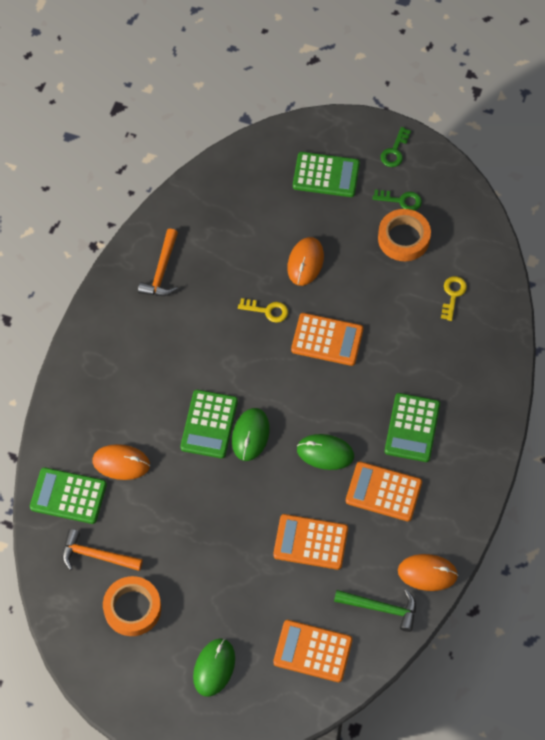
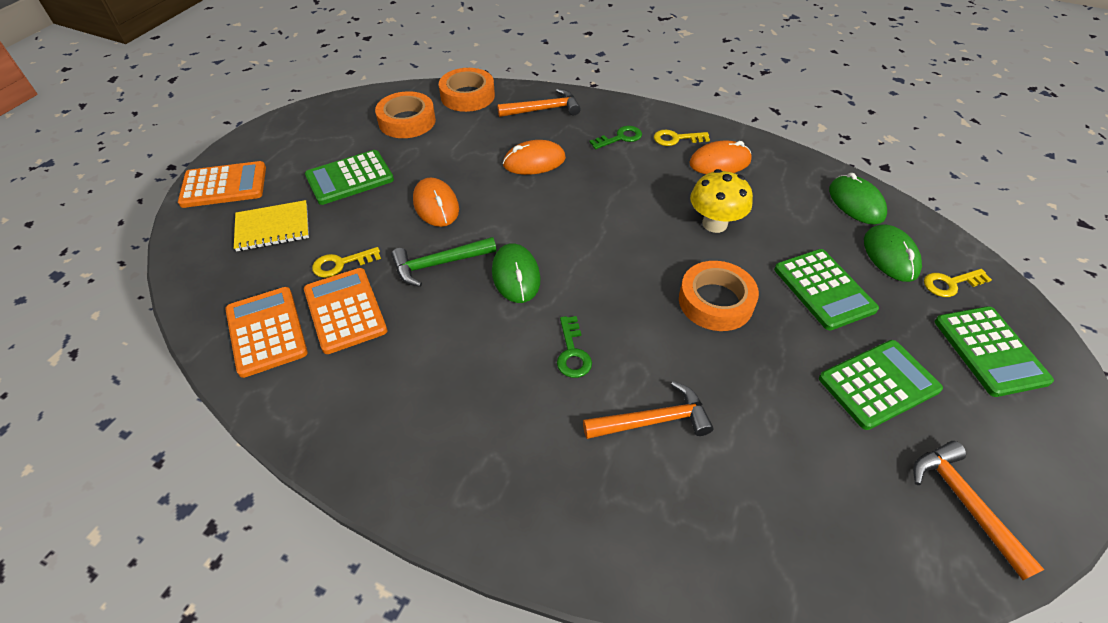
orange calculator: 4 -> 3
orange hammer: 2 -> 3
orange tape: 2 -> 3
yellow key: 2 -> 3
yellow mushroom: 0 -> 1
yellow notebook: 0 -> 1

